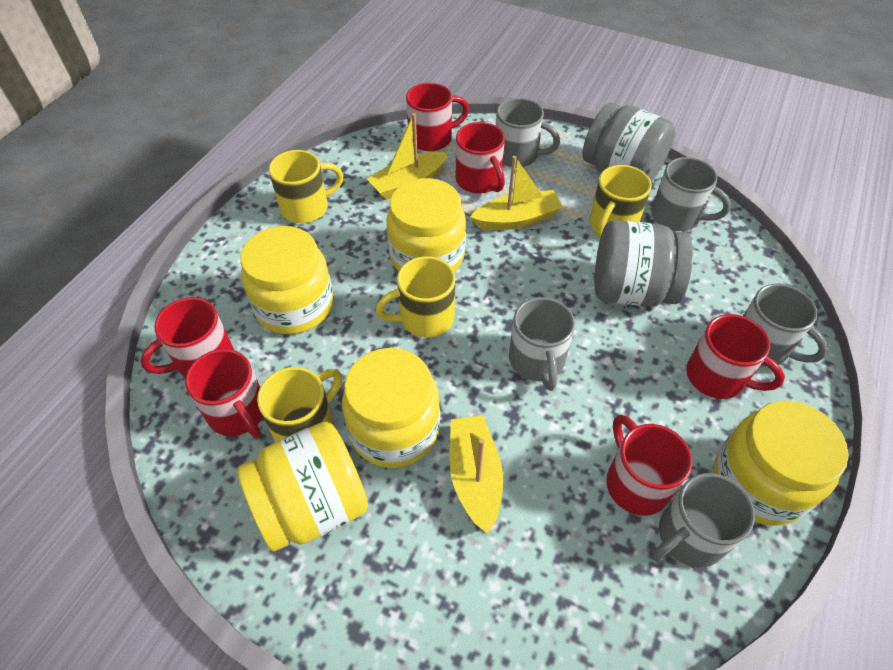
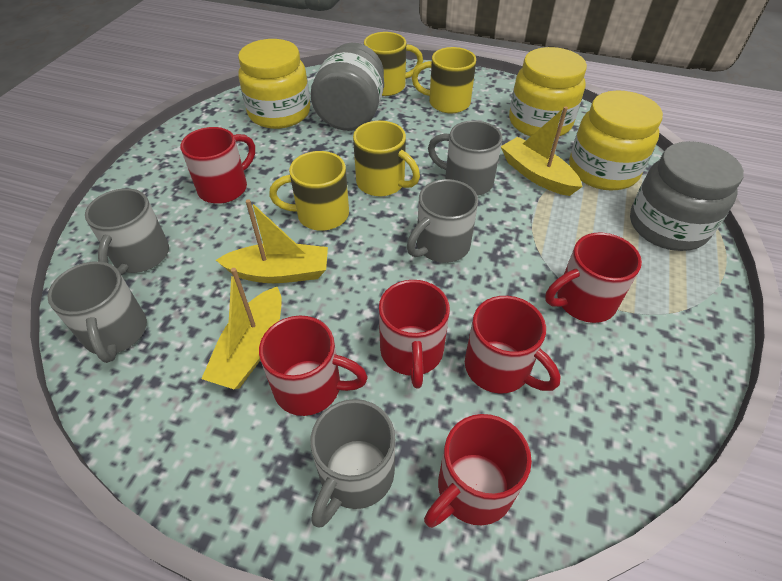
yellow jar: 5 -> 3

